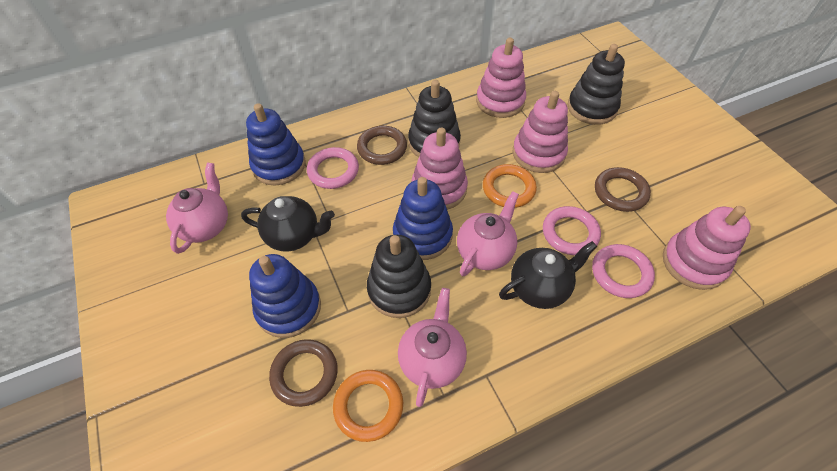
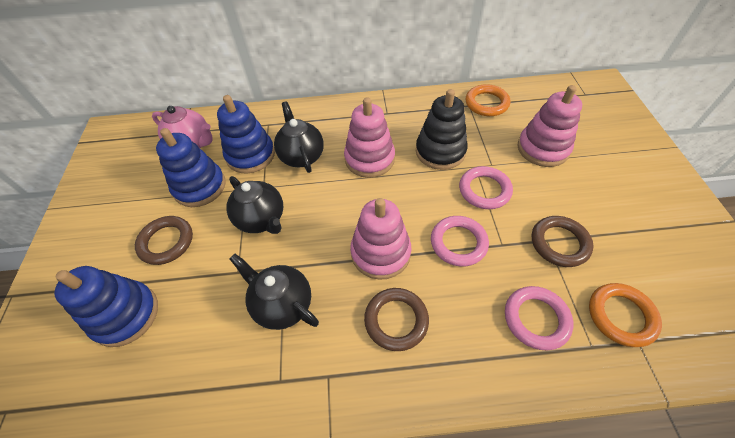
black stacking toy: 3 -> 1
black teapot: 2 -> 3
pink stacking toy: 4 -> 3
pink teapot: 3 -> 1

